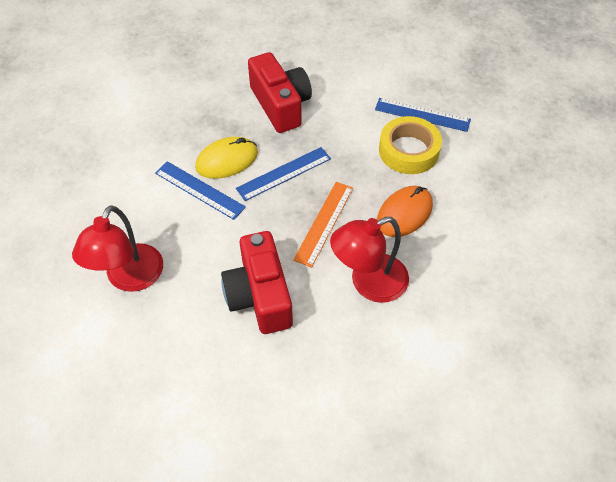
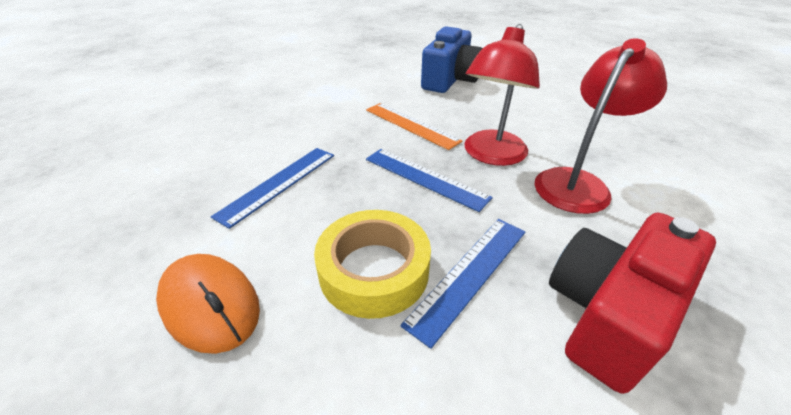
blue camera: 0 -> 1
red camera: 2 -> 1
yellow mouse: 1 -> 0

